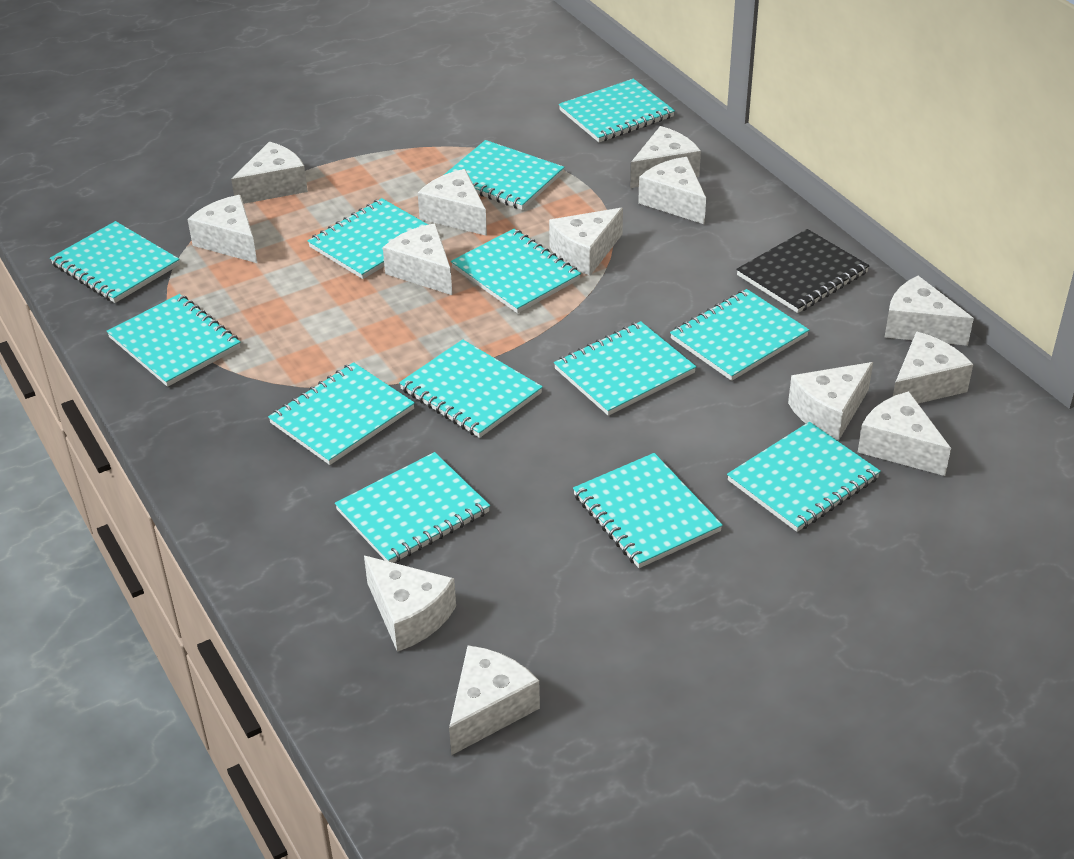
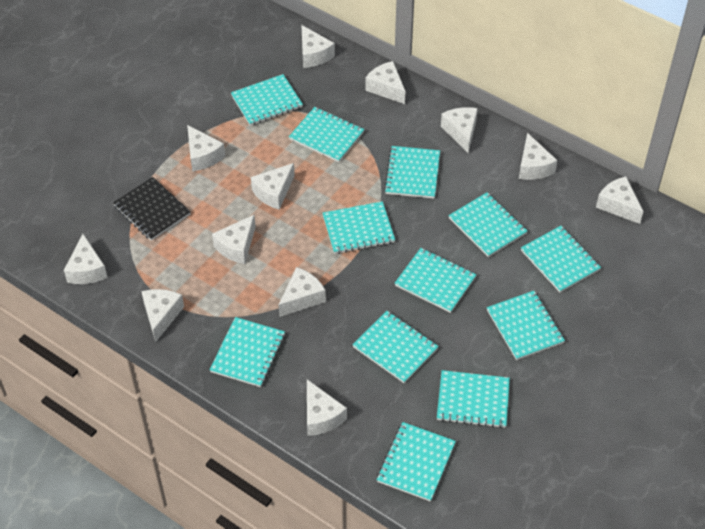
turquoise notebook: 13 -> 12
white cheese: 13 -> 12

